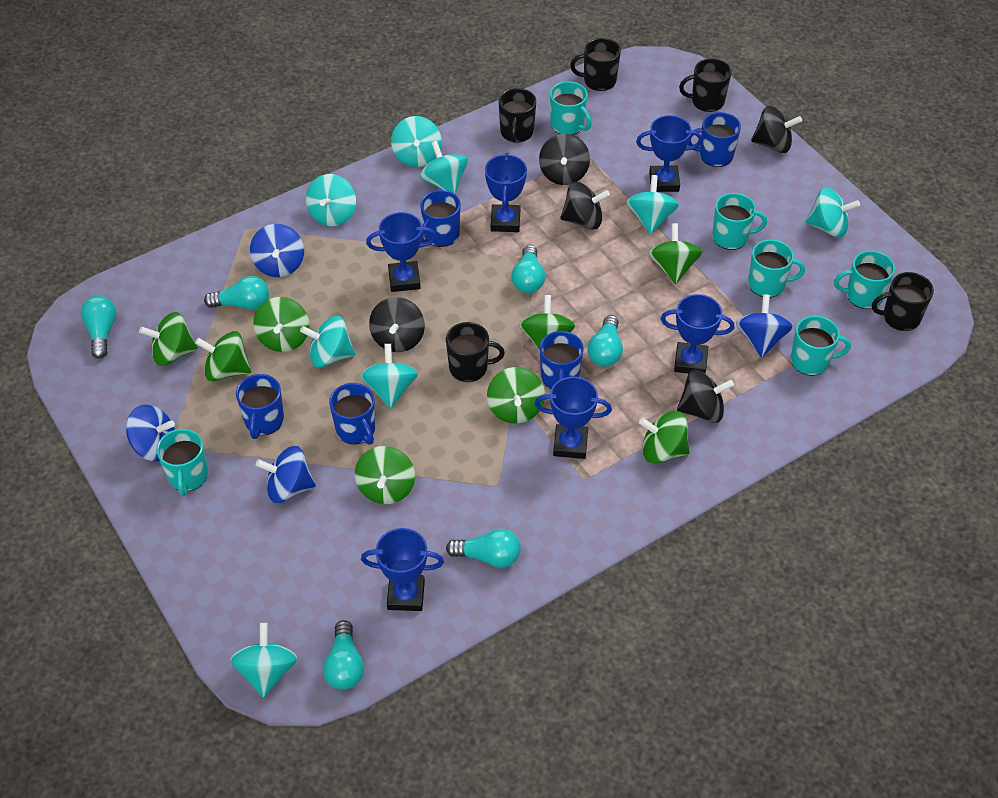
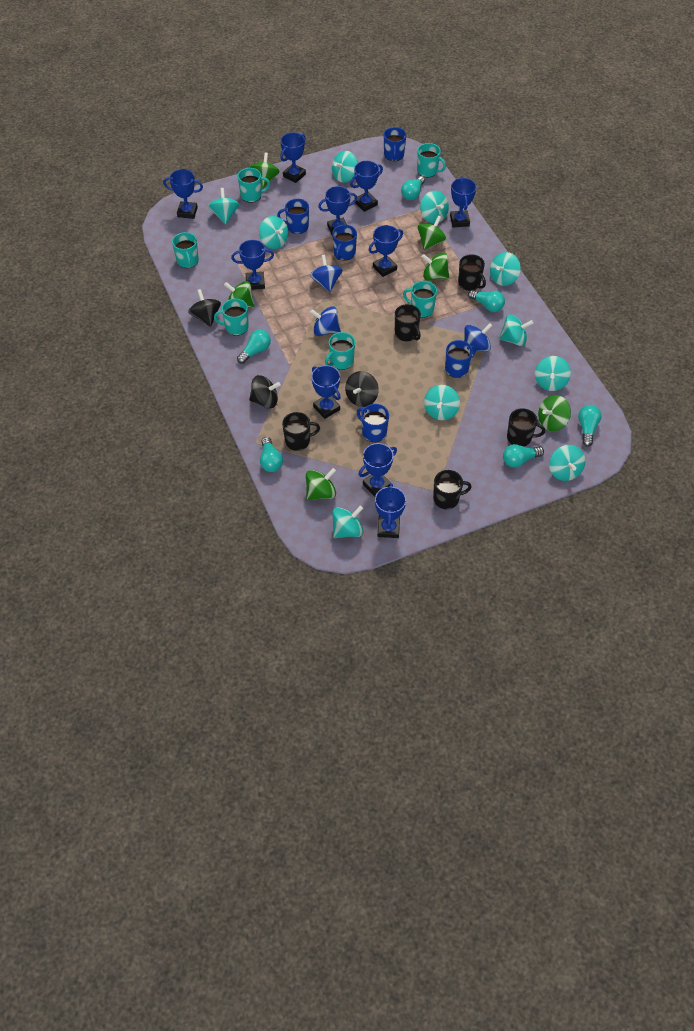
black spinning top: 5 -> 3
blue spinning top: 4 -> 3
blue trophy: 6 -> 10
green spinning top: 8 -> 6
turquoise spinning top: 8 -> 10

